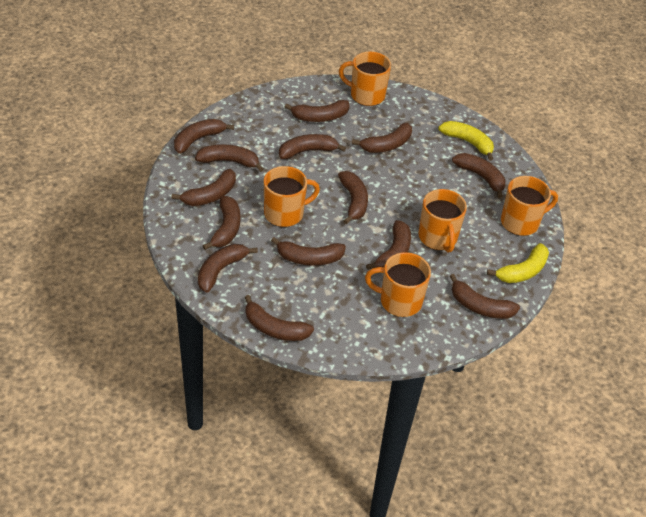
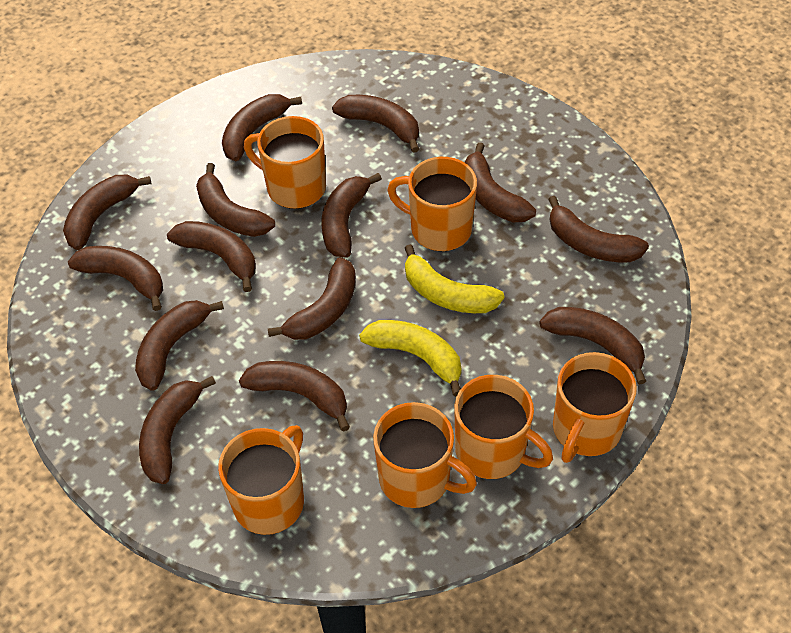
orange mug: 5 -> 6

